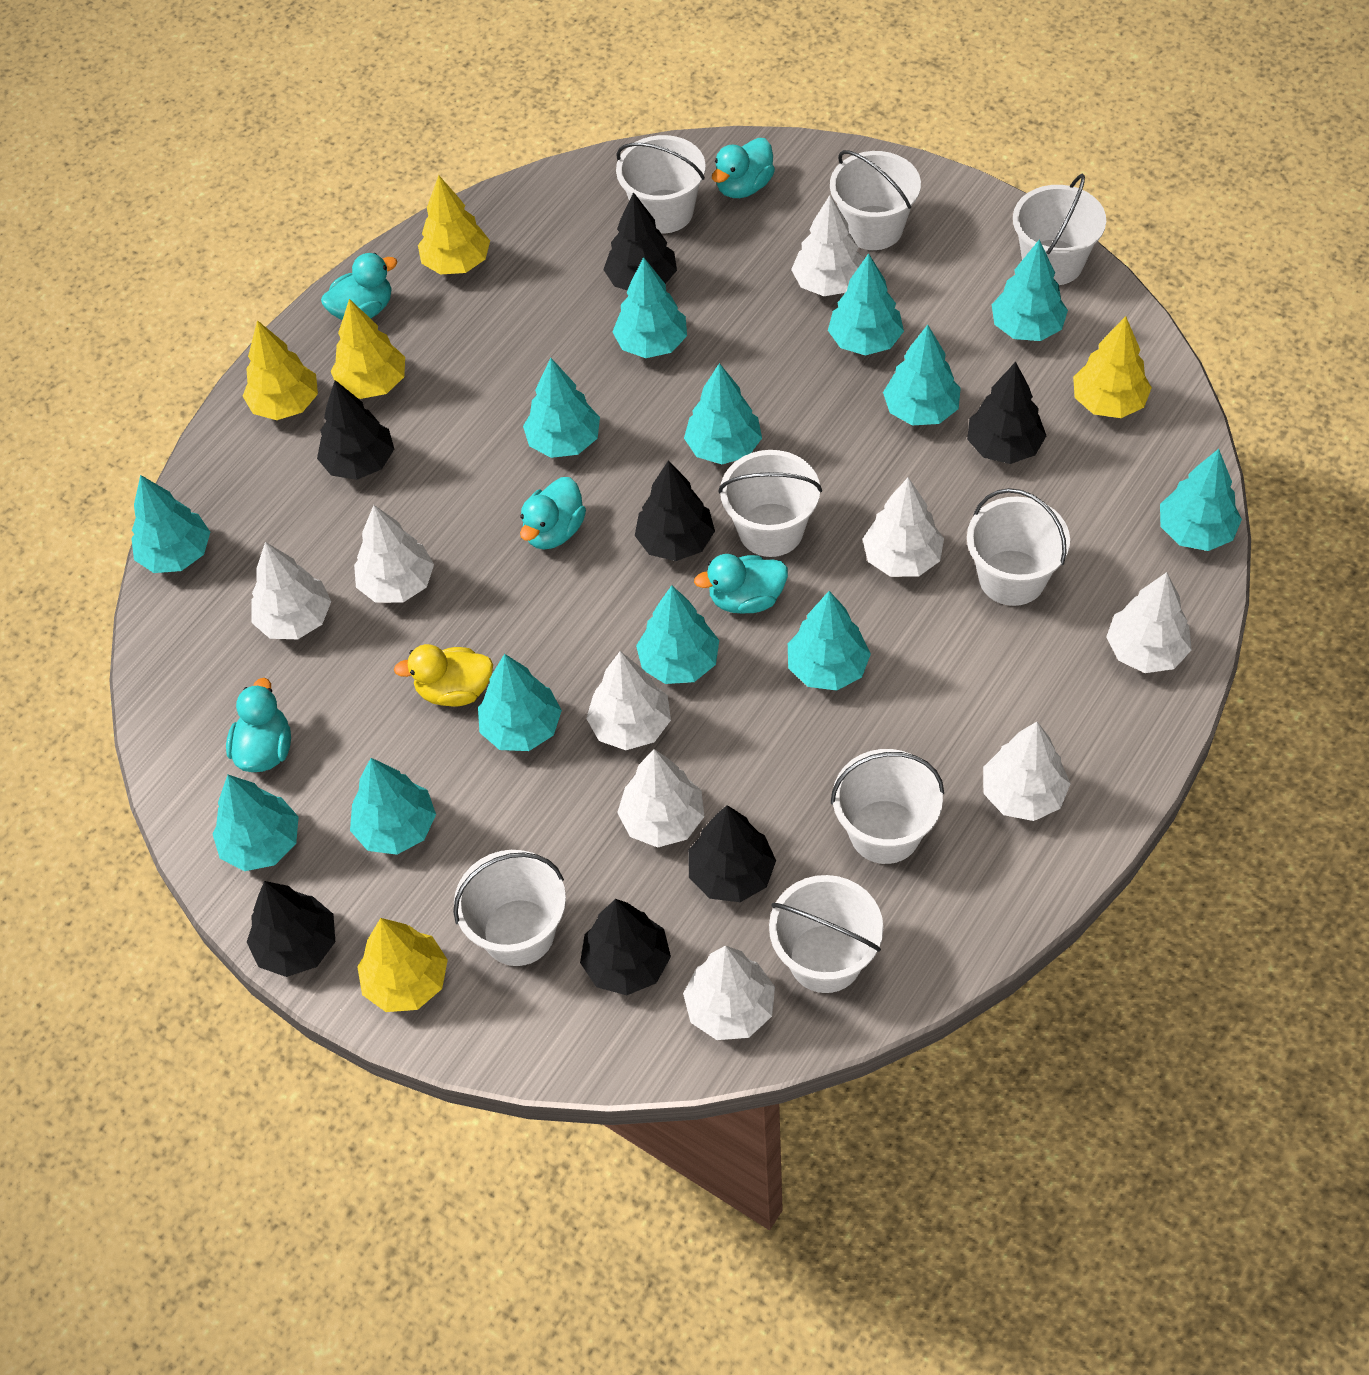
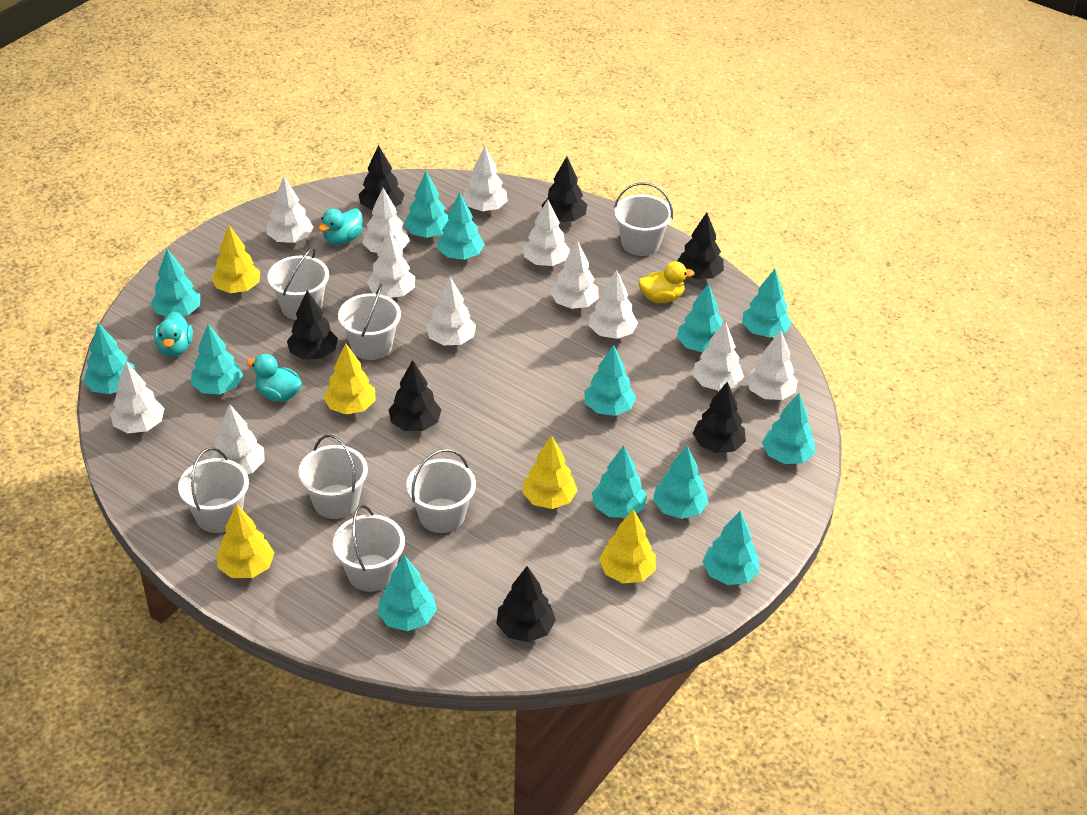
turquoise duck: 5 -> 3
white bucket: 8 -> 7
white tree: 9 -> 12

